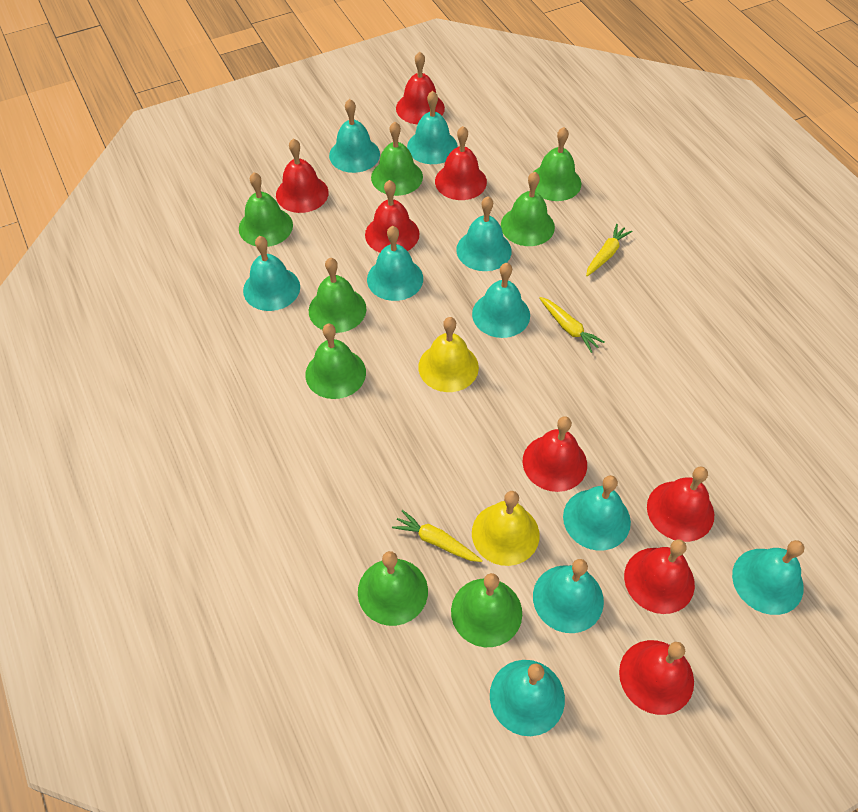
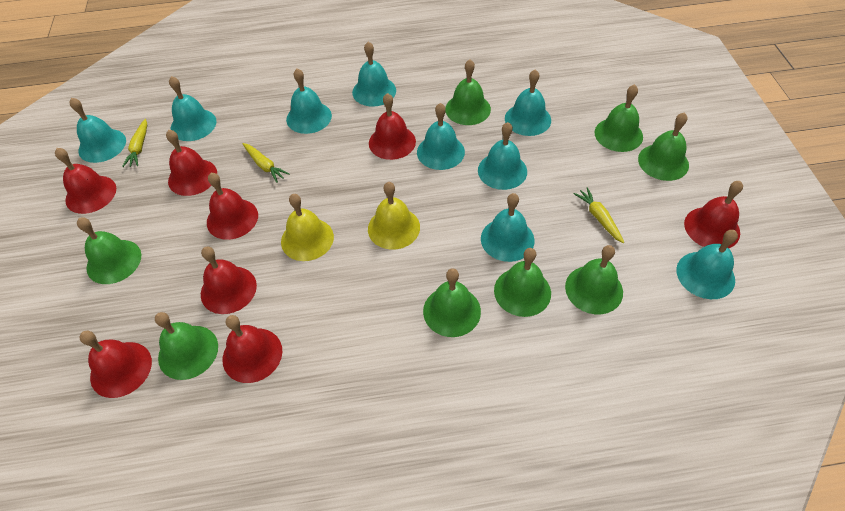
turquoise bell: 10 -> 9

